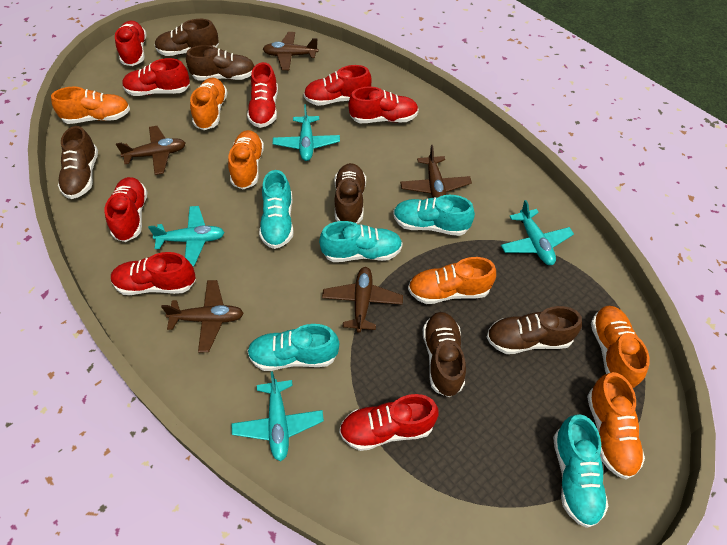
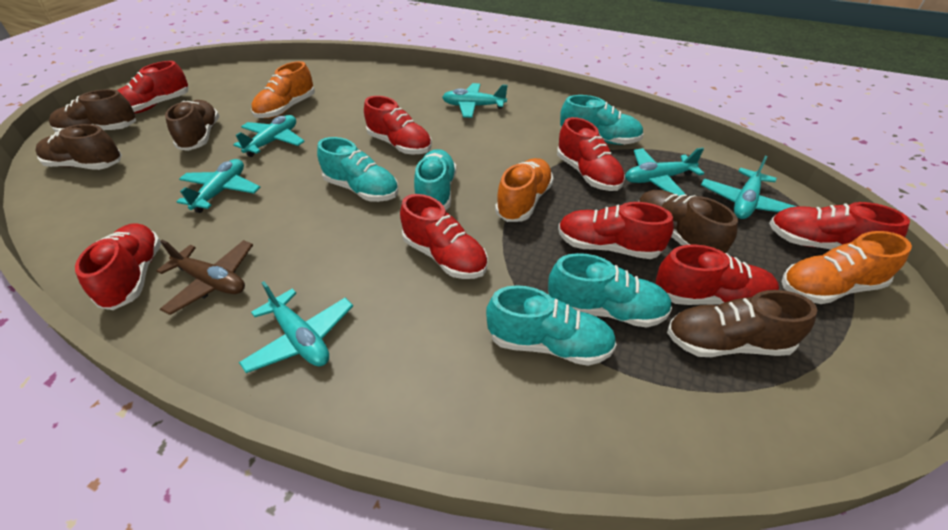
brown plane: 5 -> 1
brown shoe: 6 -> 5
orange shoe: 6 -> 3
turquoise plane: 4 -> 6

